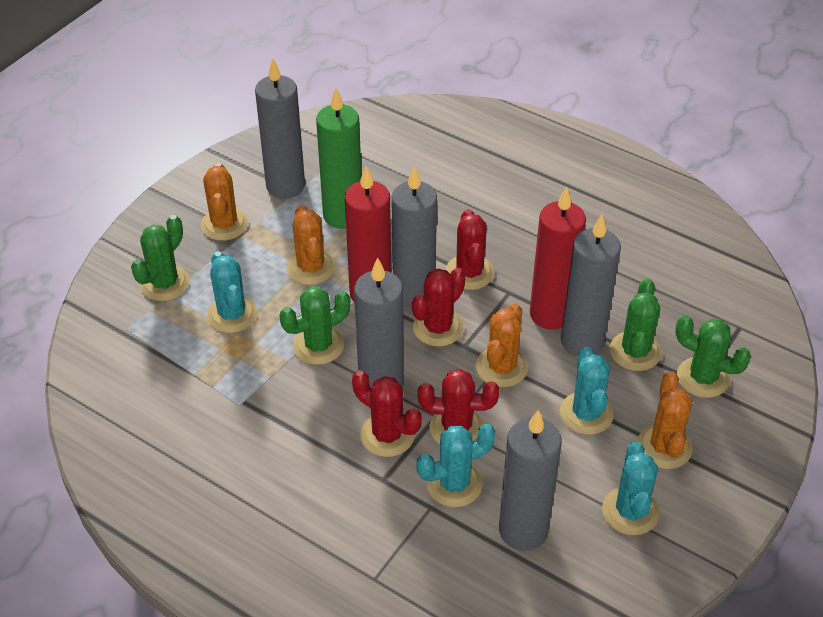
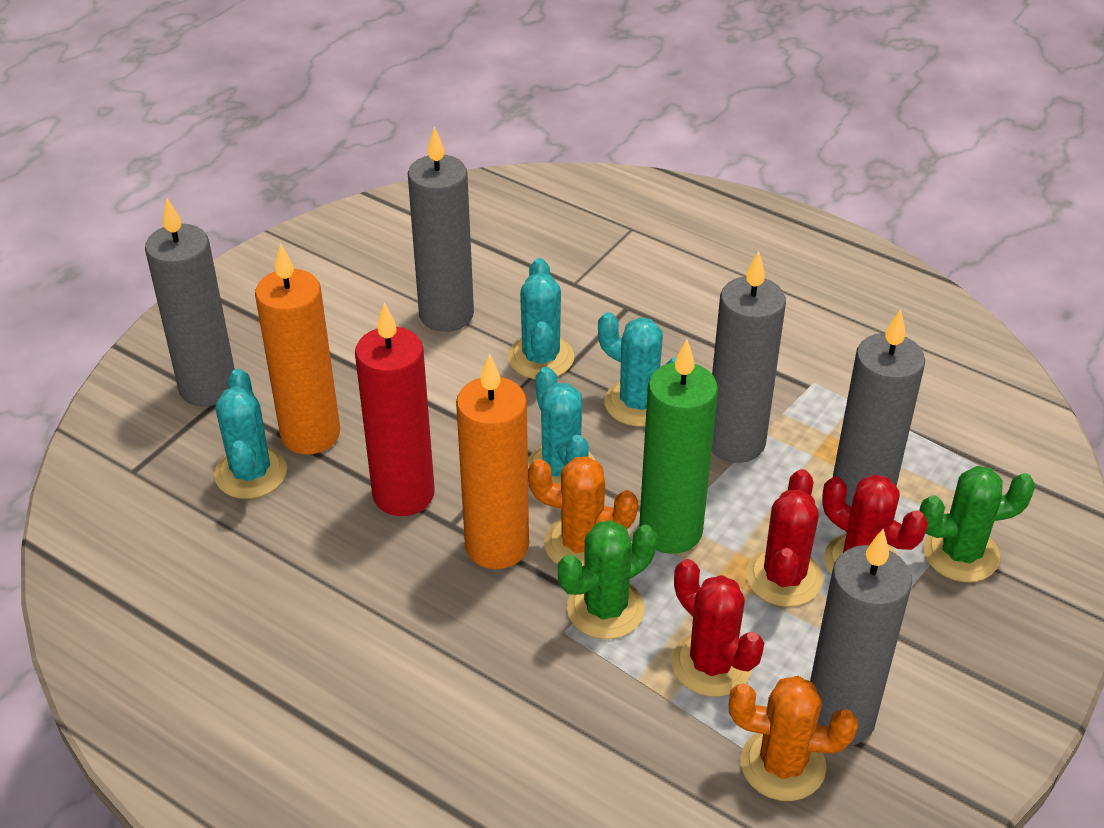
green cactus: 4 -> 2
orange cactus: 4 -> 2
orange candle: 0 -> 2
red cactus: 4 -> 3
red candle: 2 -> 1

